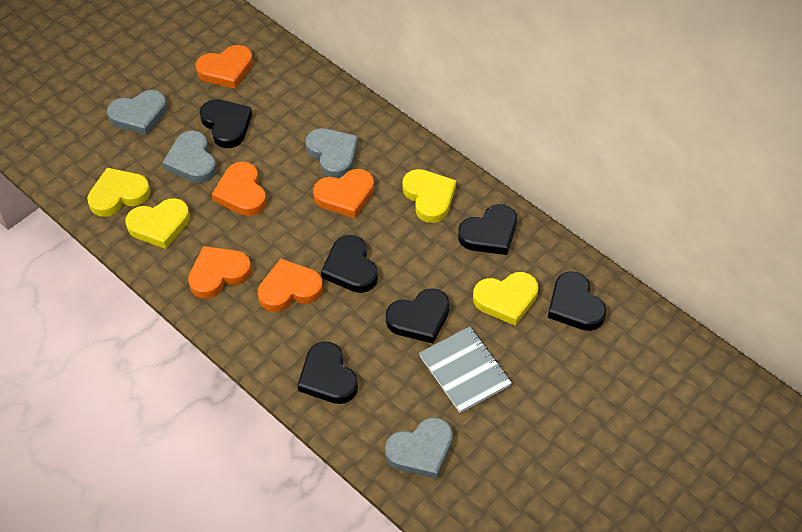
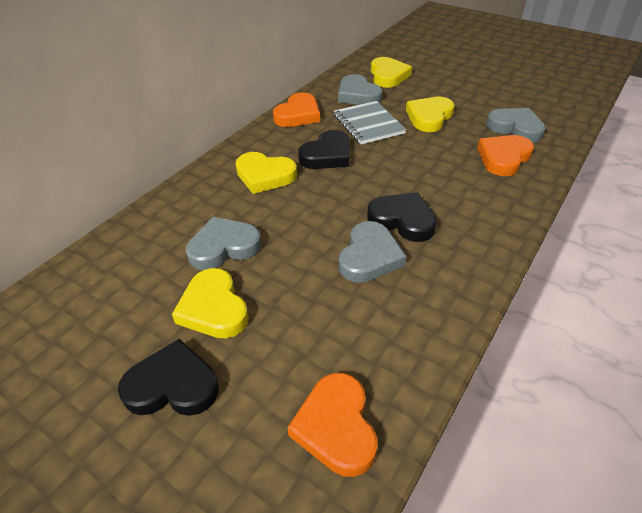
black heart: 6 -> 3
orange heart: 5 -> 3

